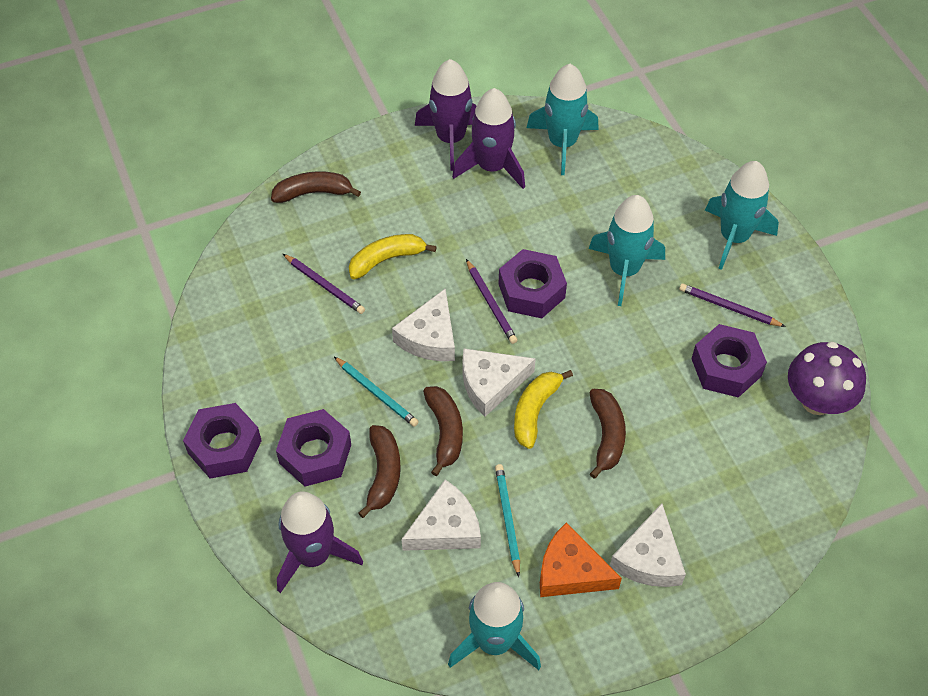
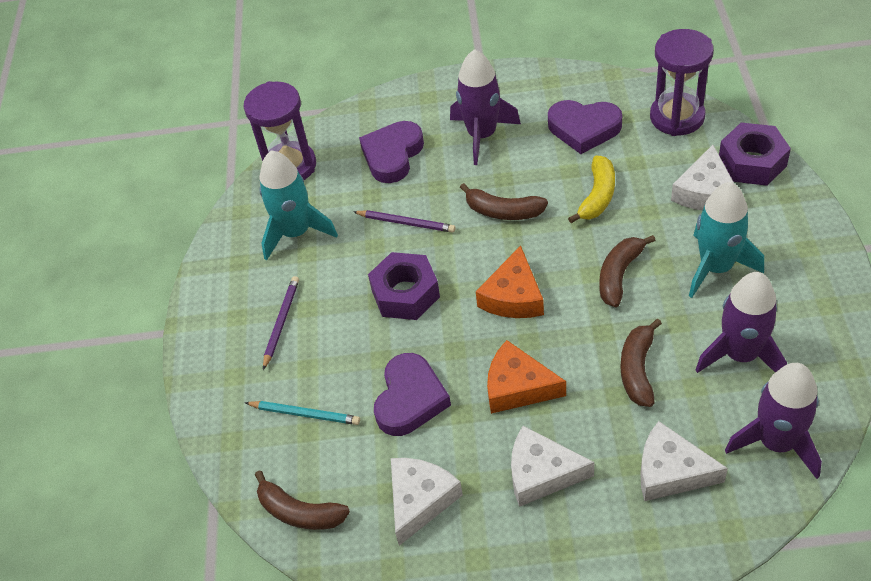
orange cheese: 1 -> 2
purple heart: 0 -> 3
purple hourglass: 0 -> 2
purple mushroom: 1 -> 0
purple nut: 4 -> 2
purple pencil: 3 -> 2
turquoise pencil: 2 -> 1
turquoise rocket: 4 -> 2
yellow banana: 2 -> 1

